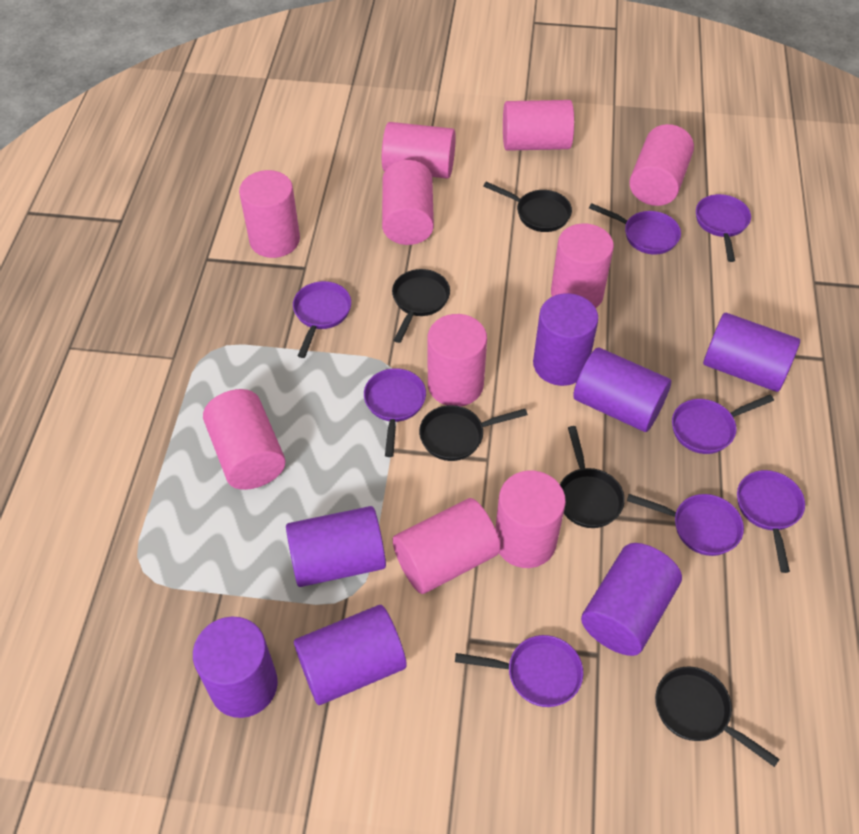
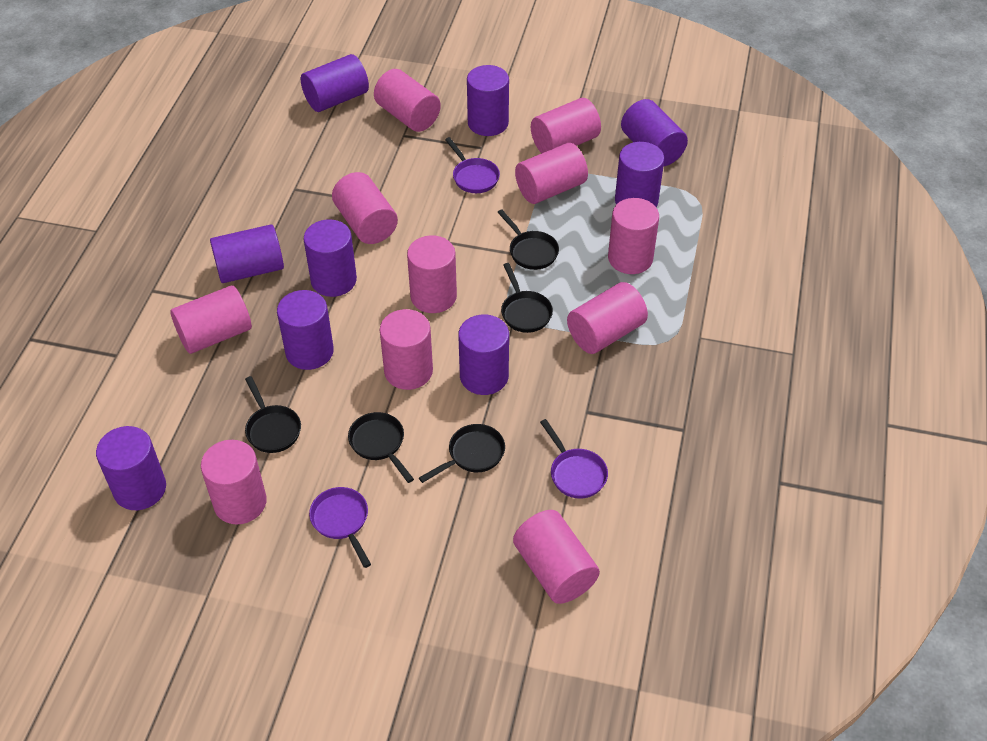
pink cylinder: 10 -> 11
purple cylinder: 7 -> 9
purple pan: 8 -> 3

